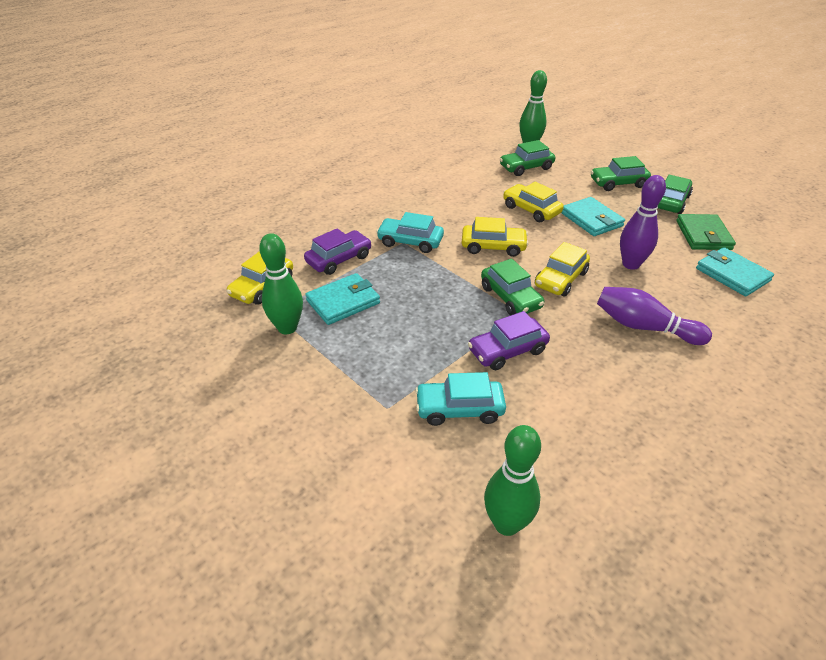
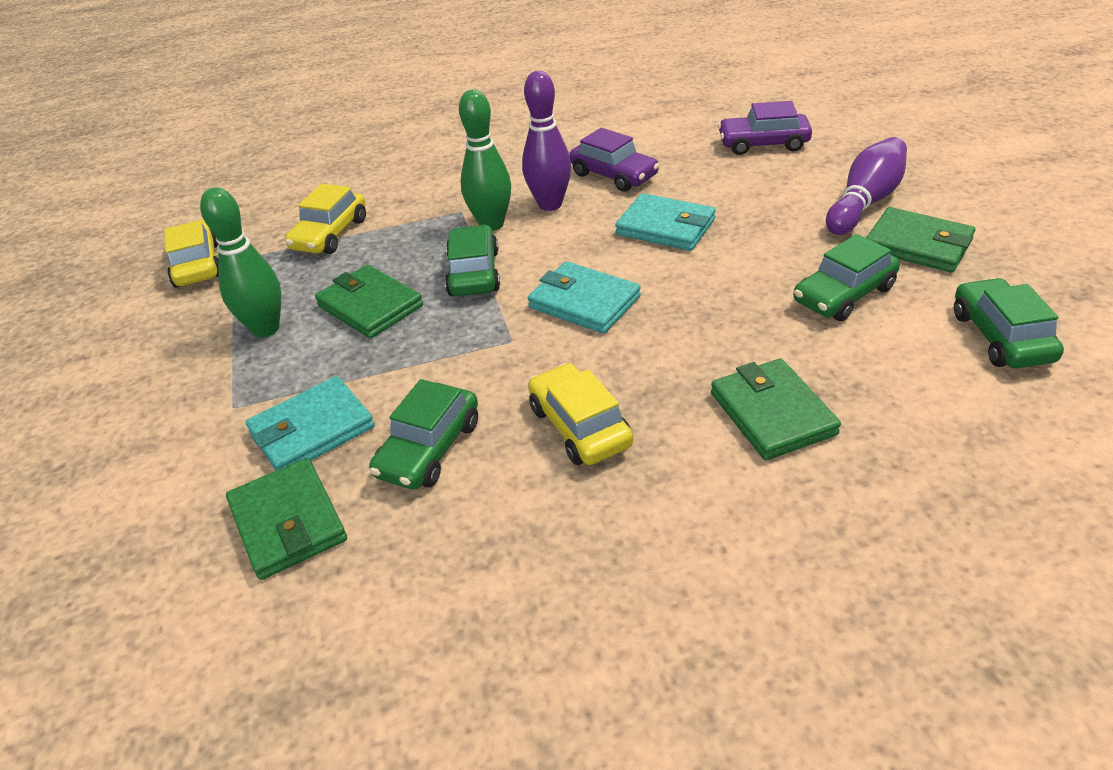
green bowling pin: 3 -> 2
green wallet: 1 -> 4
turquoise car: 2 -> 0
yellow car: 4 -> 3

